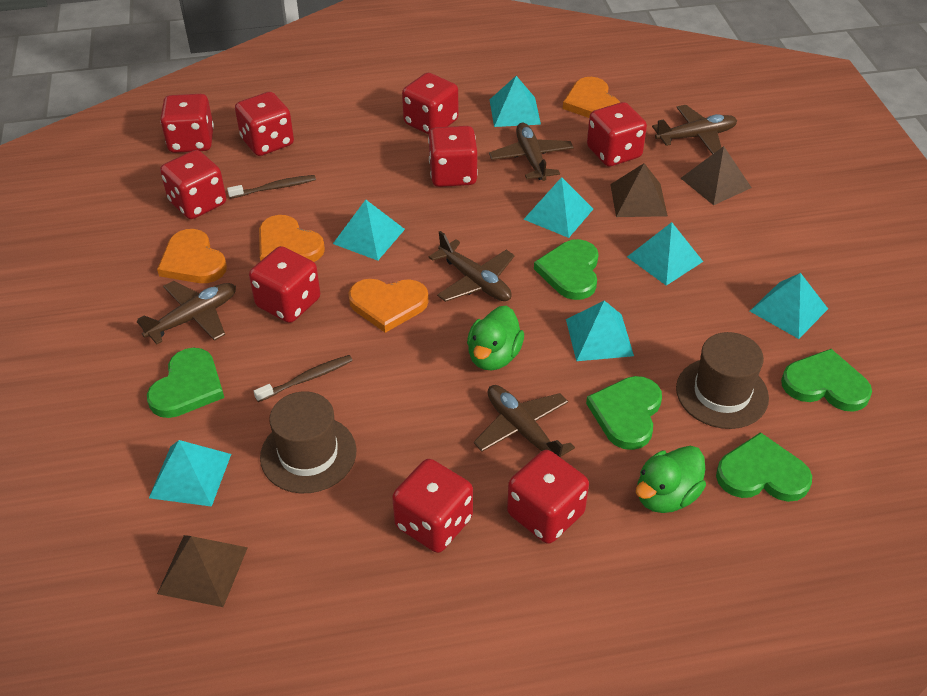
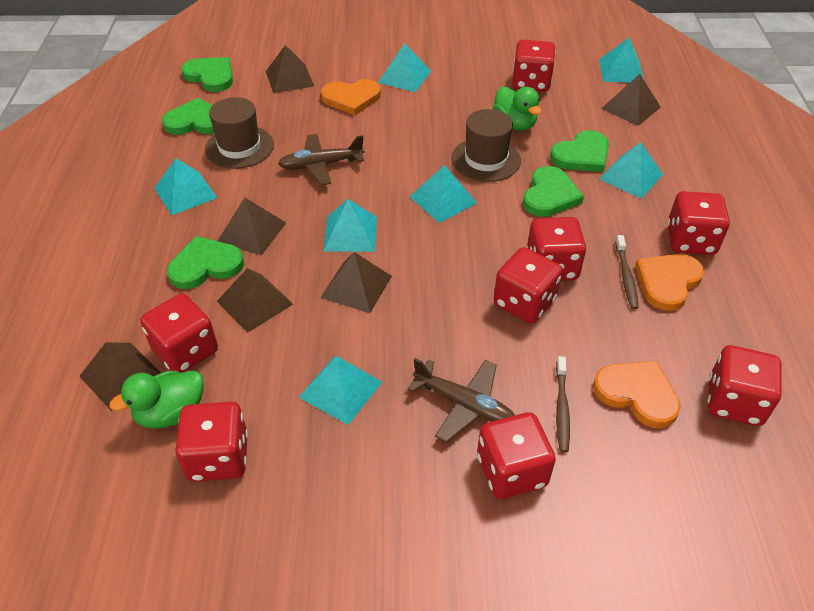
brown plane: 5 -> 2
brown pyramid: 3 -> 6
orange heart: 4 -> 3
red dice: 9 -> 8

